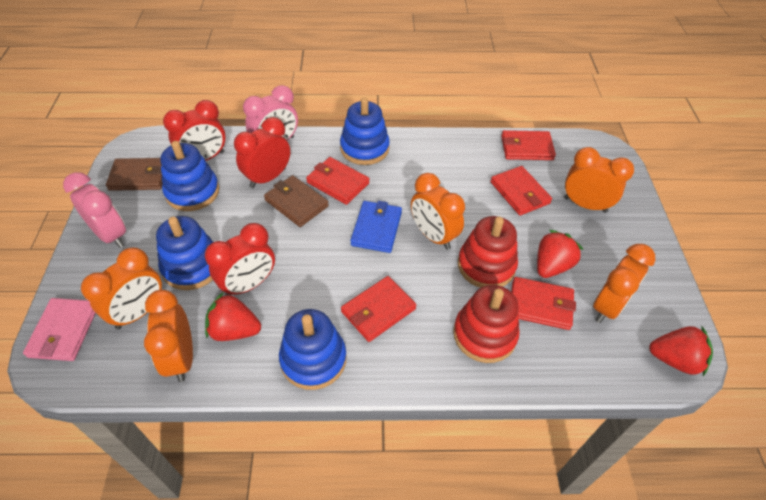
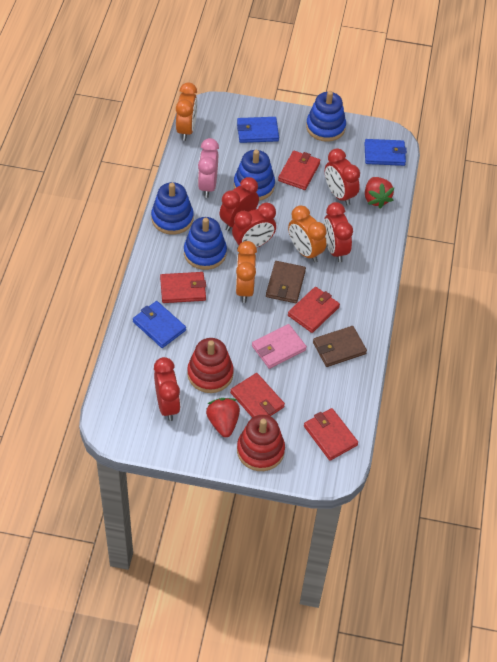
blue wallet: 1 -> 3
orange clock: 5 -> 3
pink clock: 2 -> 1
red clock: 3 -> 5
red strawberry: 3 -> 2

